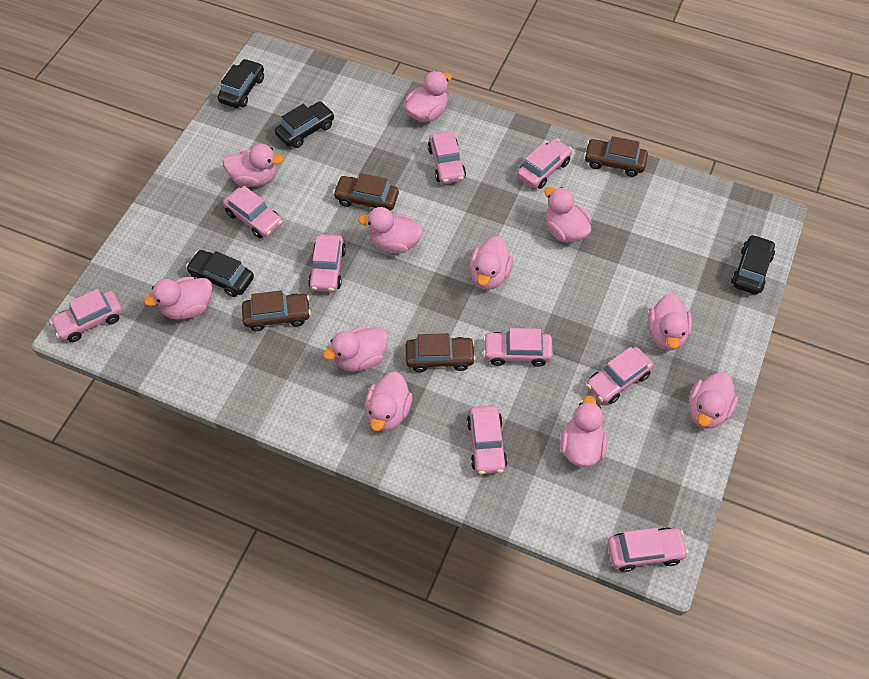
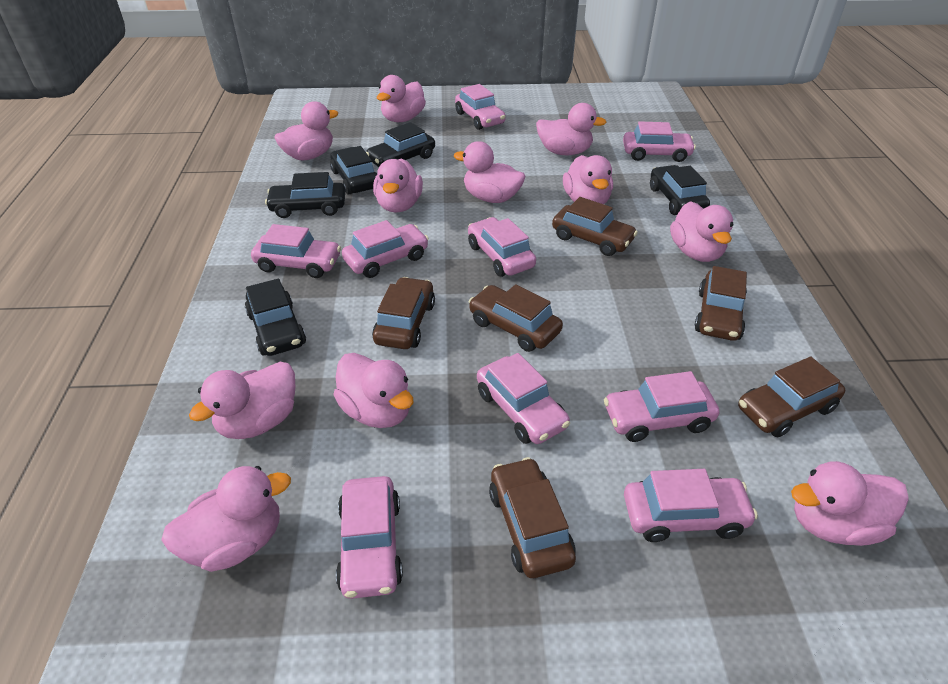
black car: 4 -> 5
brown car: 4 -> 6

